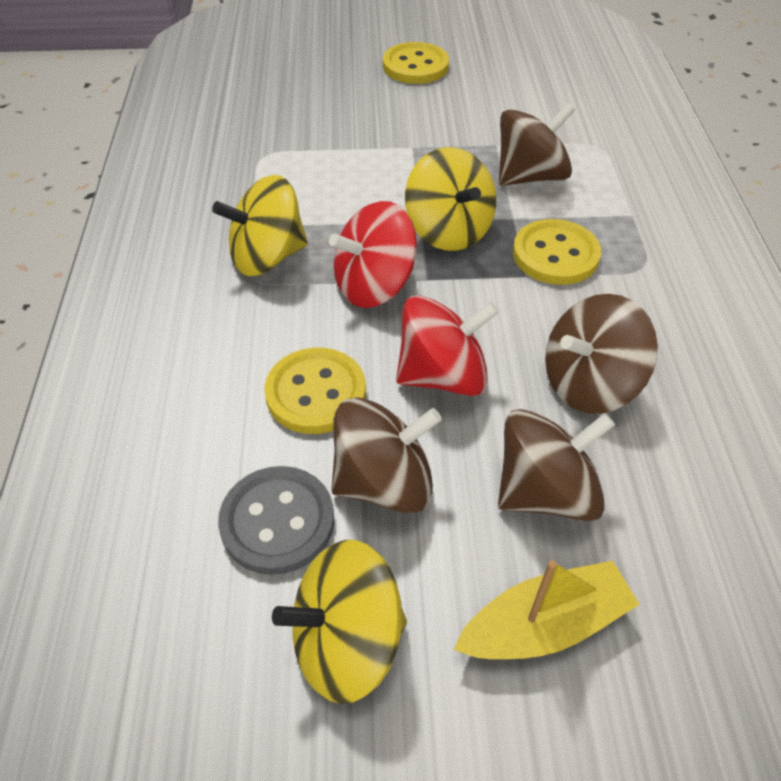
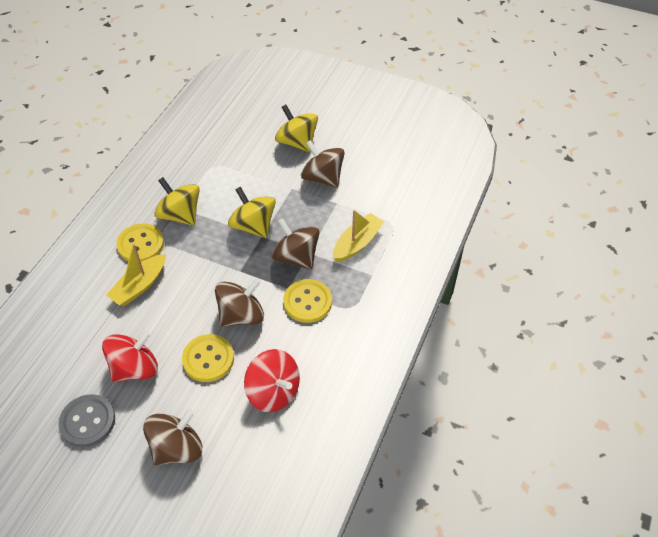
yellow boat: 1 -> 2

